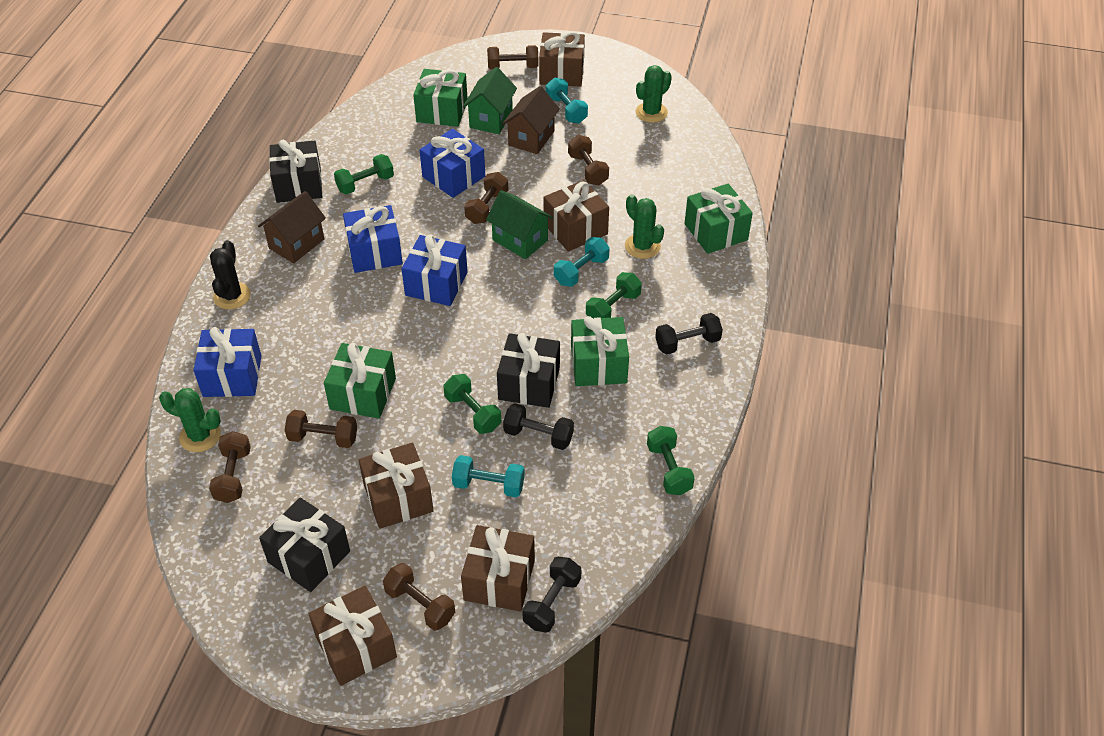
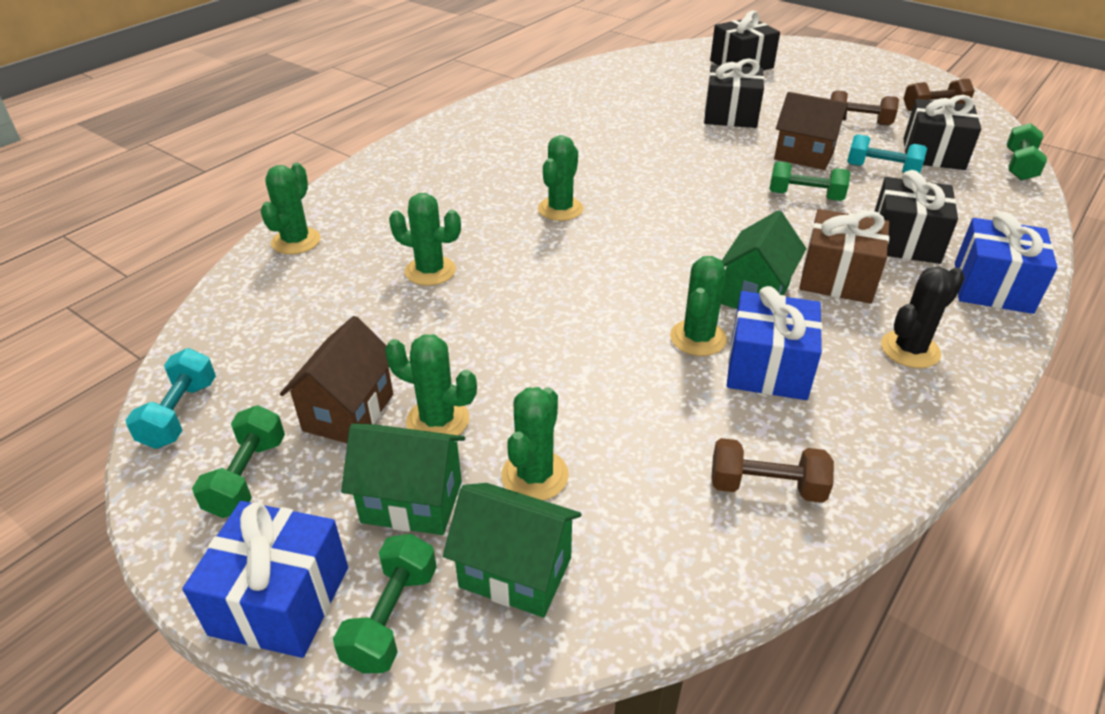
black dumbbell: 3 -> 0
black gift: 3 -> 4
blue gift: 4 -> 3
brown dumbbell: 6 -> 3
brown gift: 5 -> 1
green cactus: 3 -> 6
green gift: 4 -> 0
green house: 2 -> 3
turquoise dumbbell: 3 -> 2

